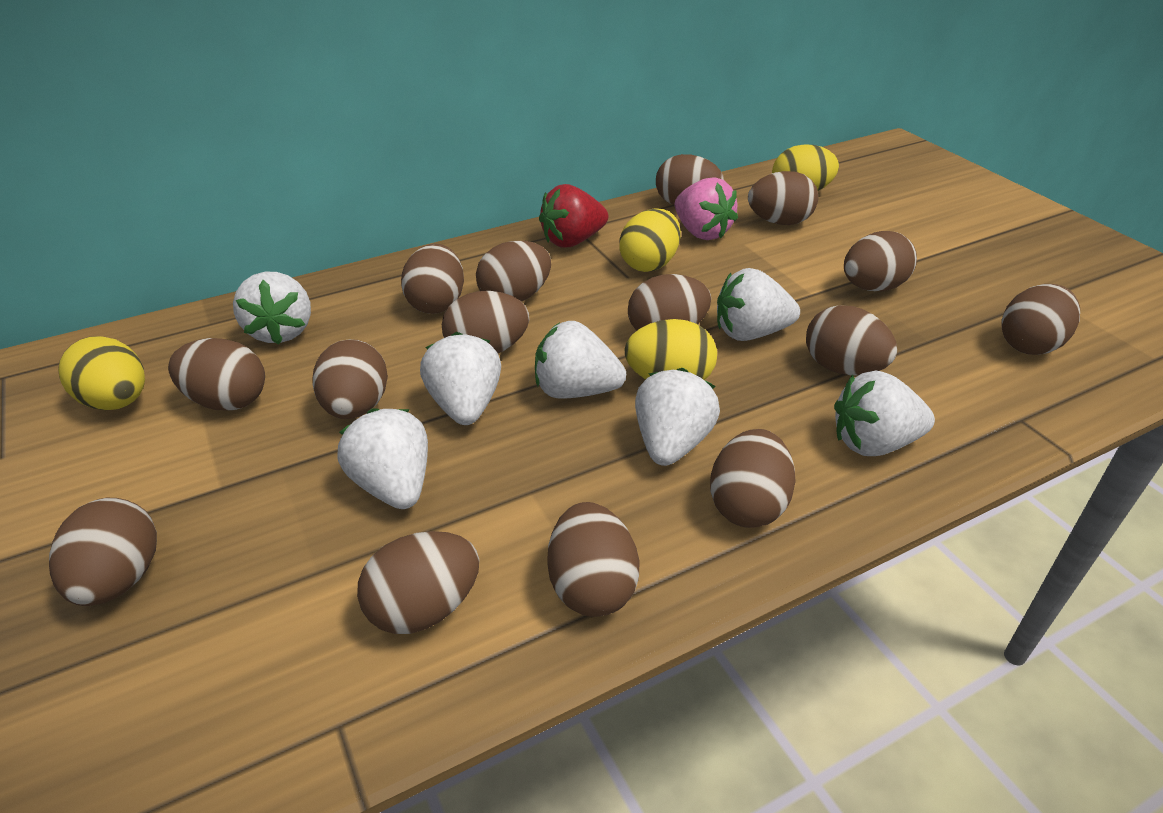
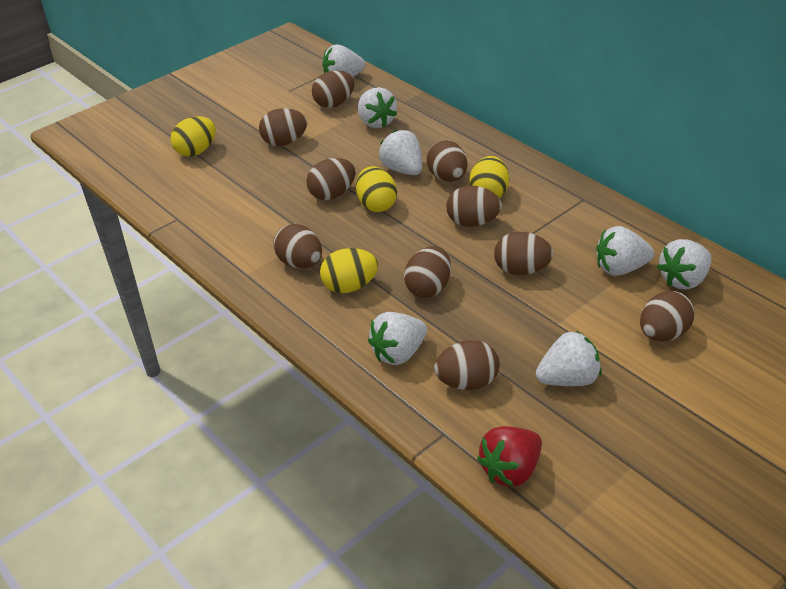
brown egg: 15 -> 10
pink strawberry: 1 -> 0

